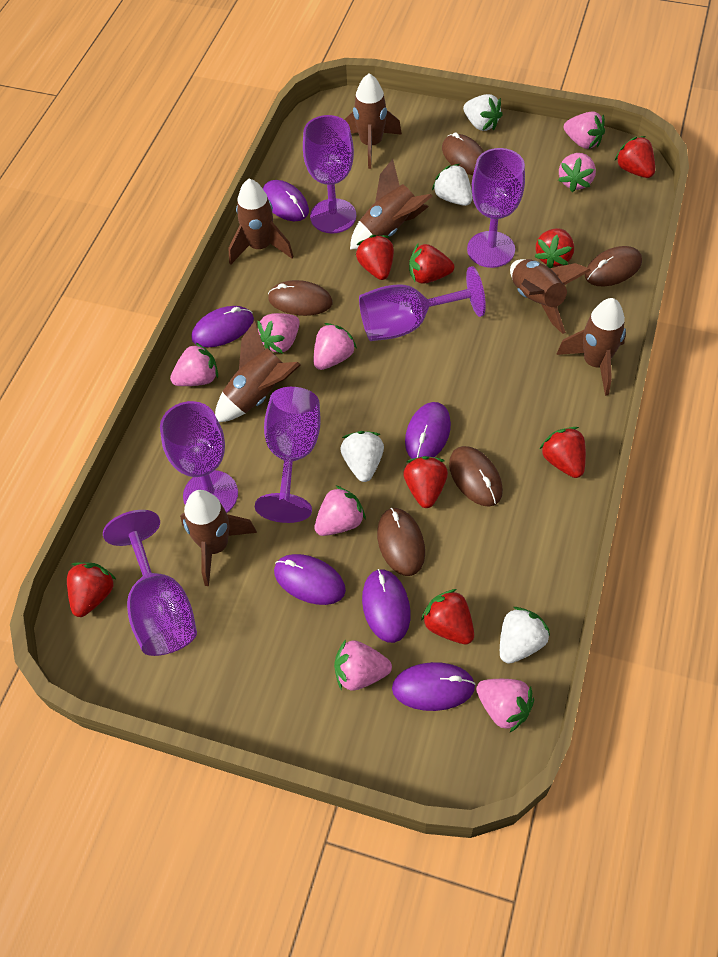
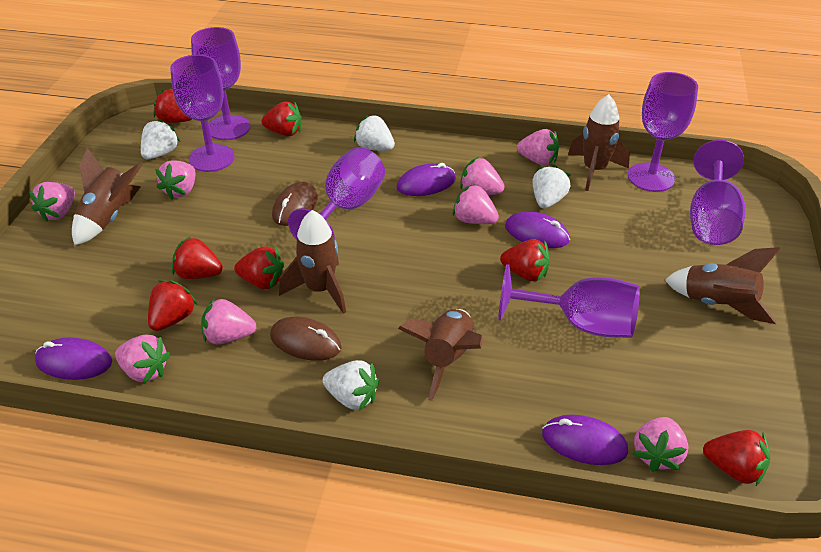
brown mouse: 5 -> 2
brown rocket: 7 -> 5
purple mouse: 6 -> 4
red strawberry: 8 -> 7

